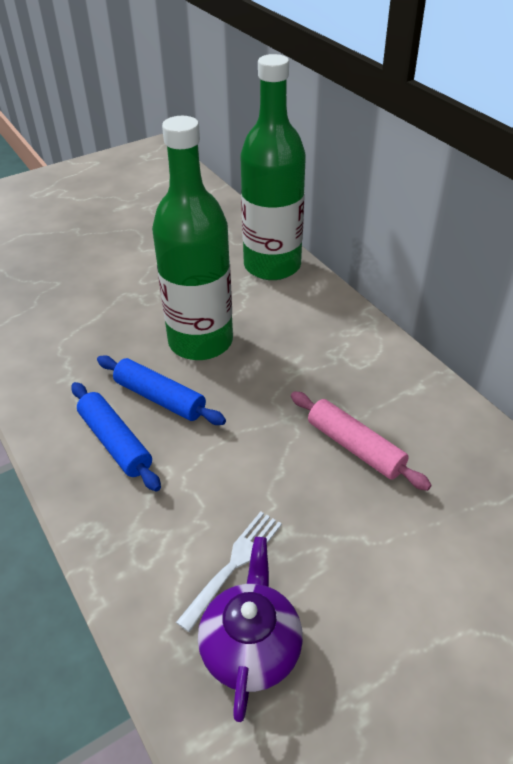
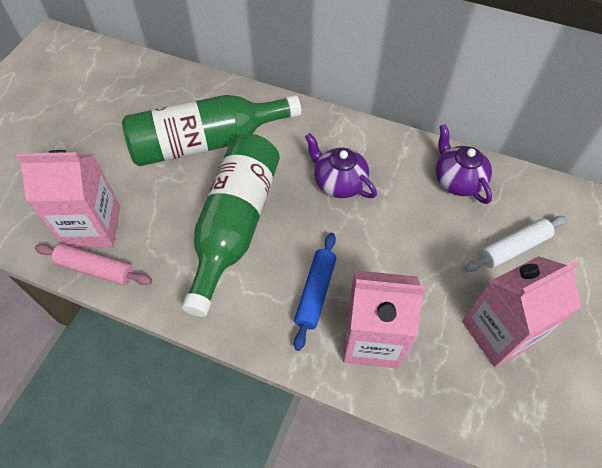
blue rolling pin: 2 -> 1
pink carton: 0 -> 3
purple teapot: 1 -> 2
white fork: 1 -> 0
white rolling pin: 0 -> 1

